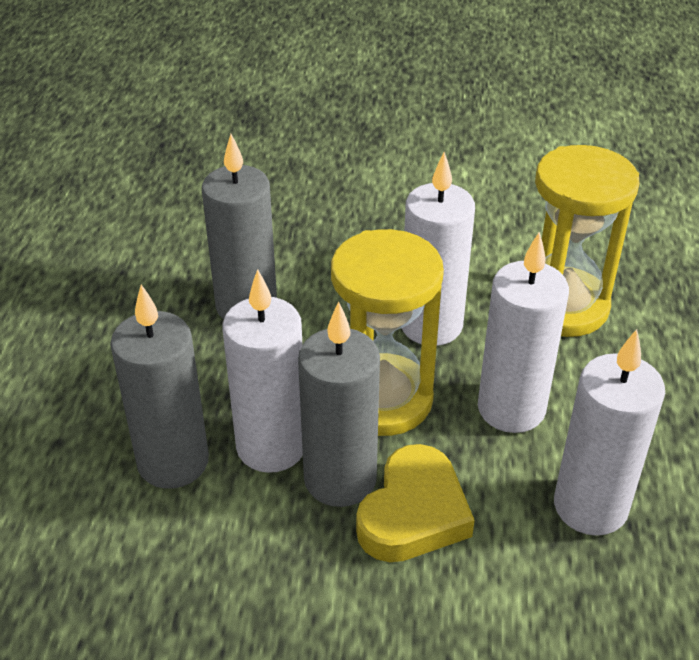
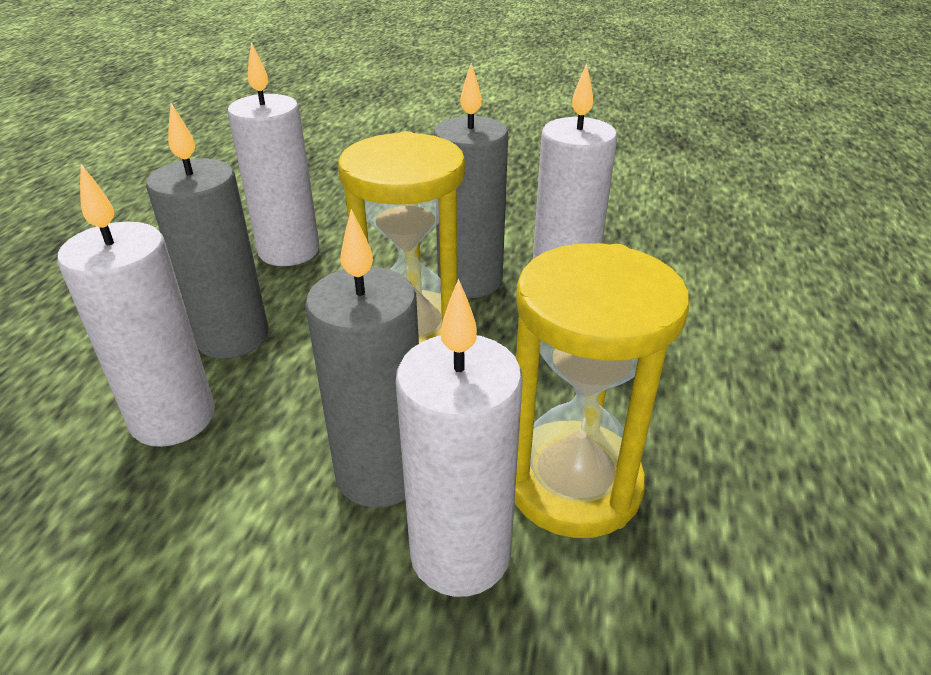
yellow heart: 1 -> 0

